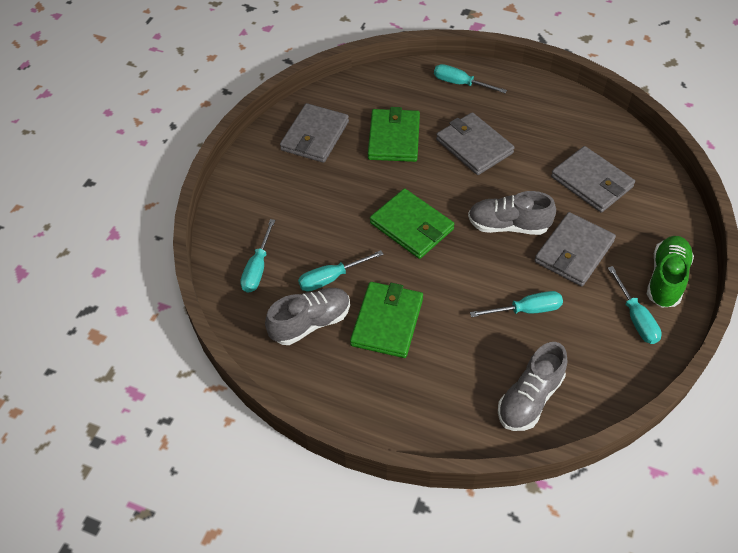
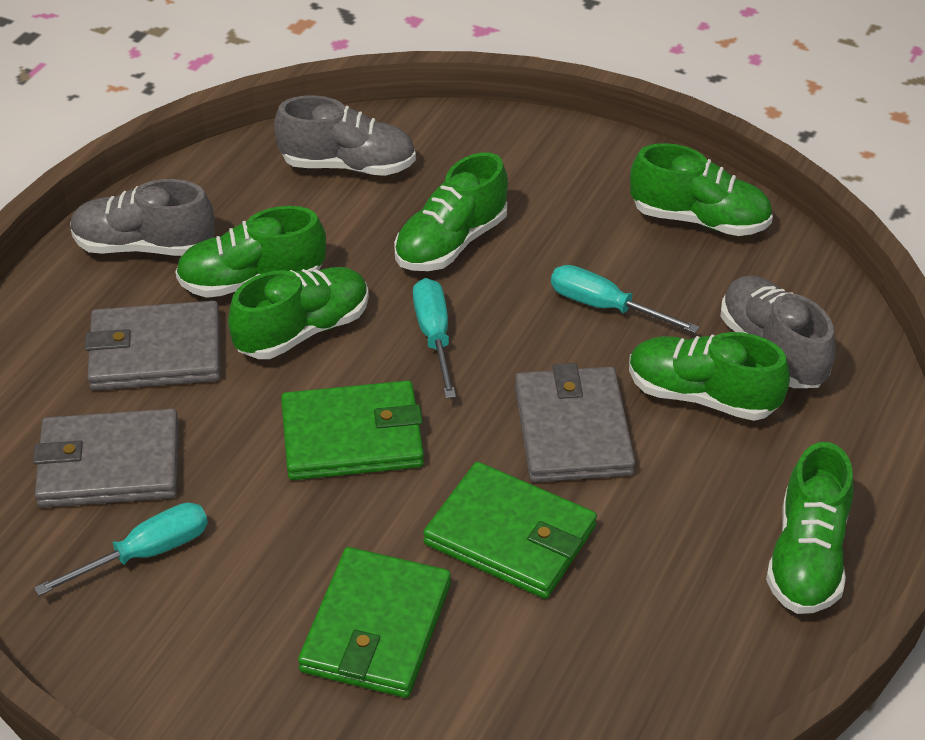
green shoe: 1 -> 6
grey wallet: 4 -> 3
turquoise screwdriver: 5 -> 3

